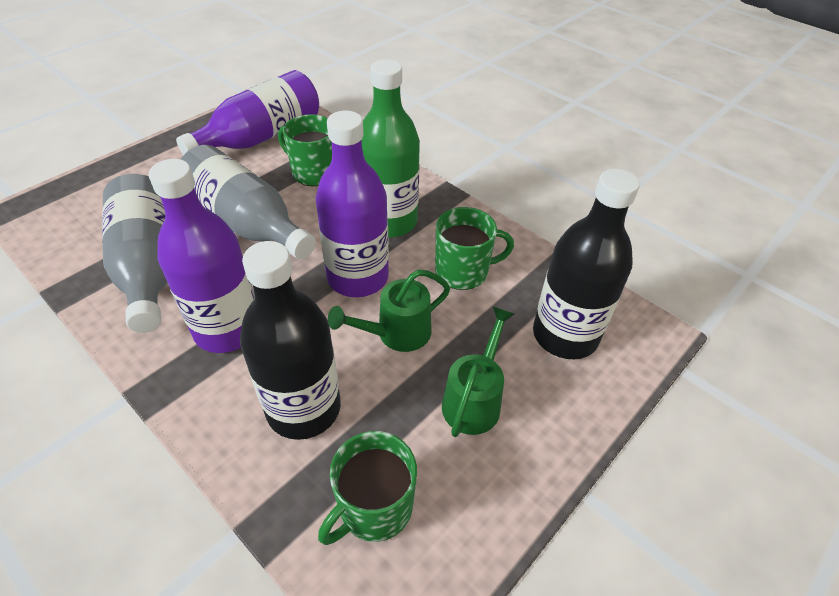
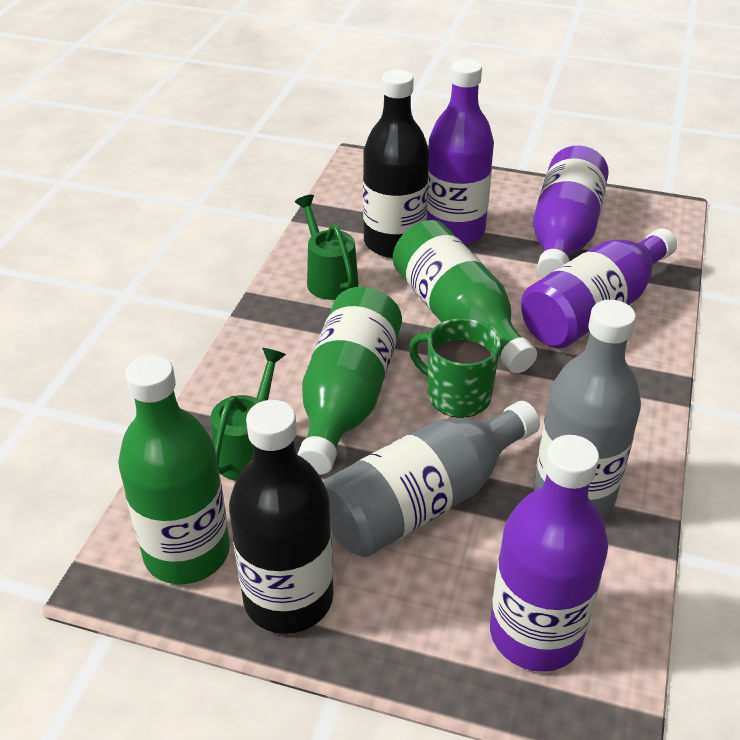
green bottle: 1 -> 3
green mug: 3 -> 1
purple bottle: 3 -> 4

